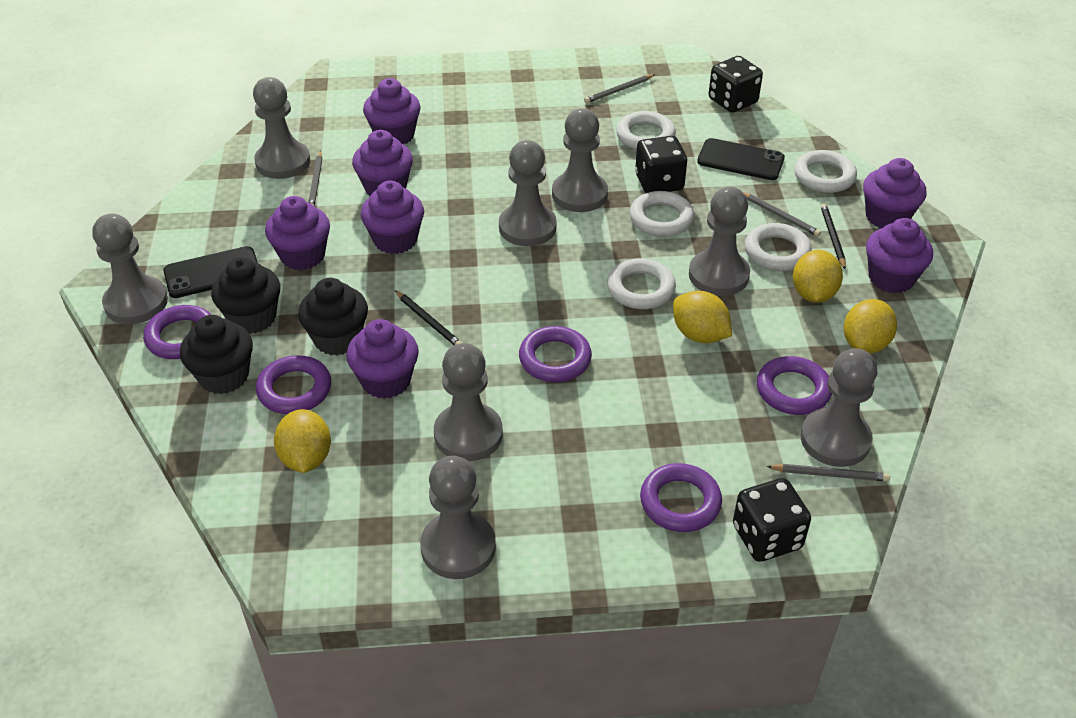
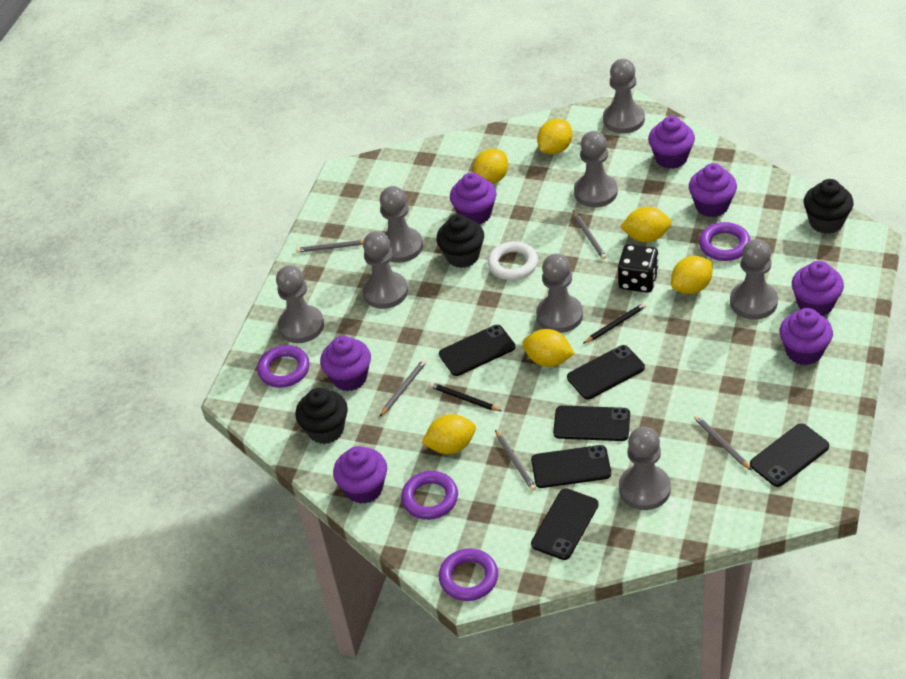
black dice: 3 -> 1
black phone: 2 -> 6
grey pencil: 4 -> 5
purple ring: 5 -> 4
white ring: 5 -> 1
yellow lemon: 4 -> 6

